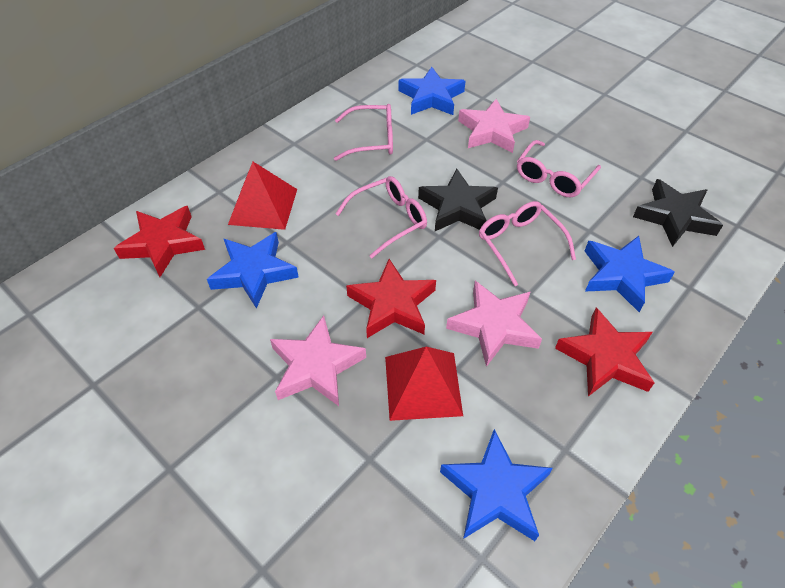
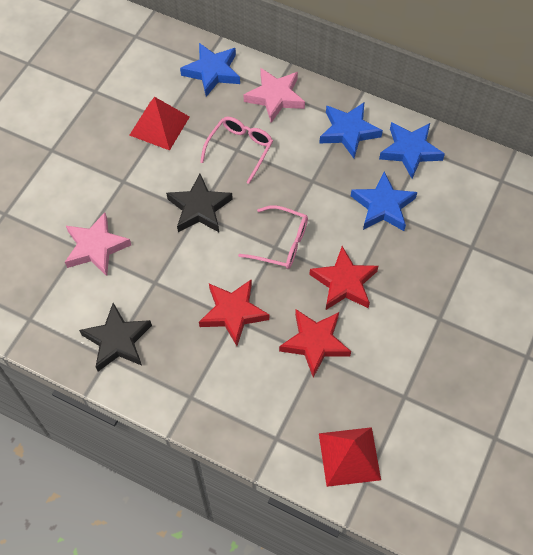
pink glasses: 4 -> 2
pink star: 3 -> 2

